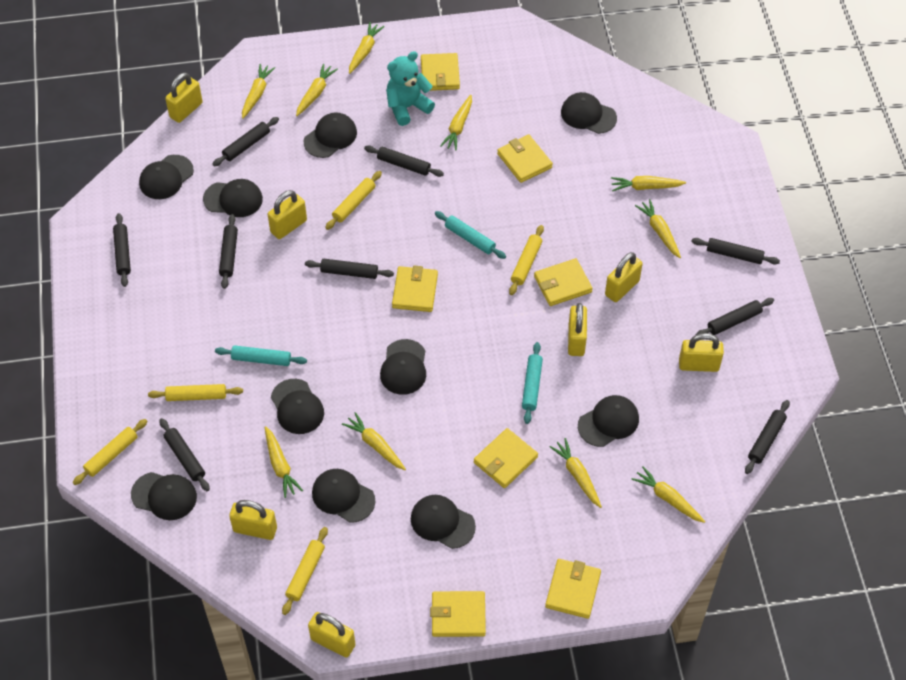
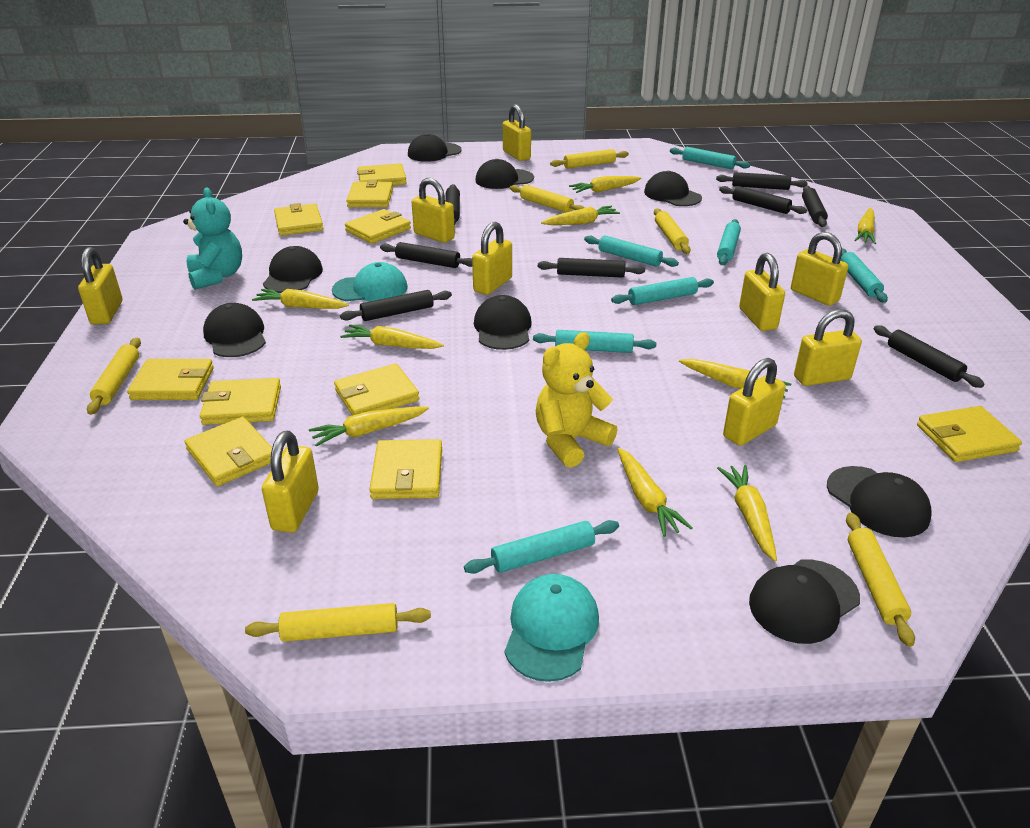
black cap: 10 -> 8
black rolling pin: 9 -> 8
turquoise cap: 0 -> 2
turquoise rolling pin: 3 -> 7
yellow carrot: 10 -> 9
yellow padlock: 7 -> 9
yellow rolling pin: 5 -> 6
yellow teddy bear: 0 -> 1
yellow wallet: 7 -> 10

